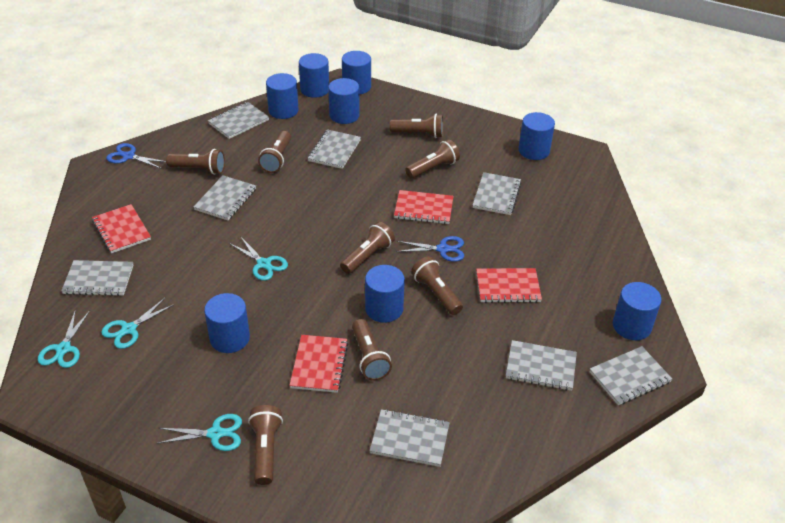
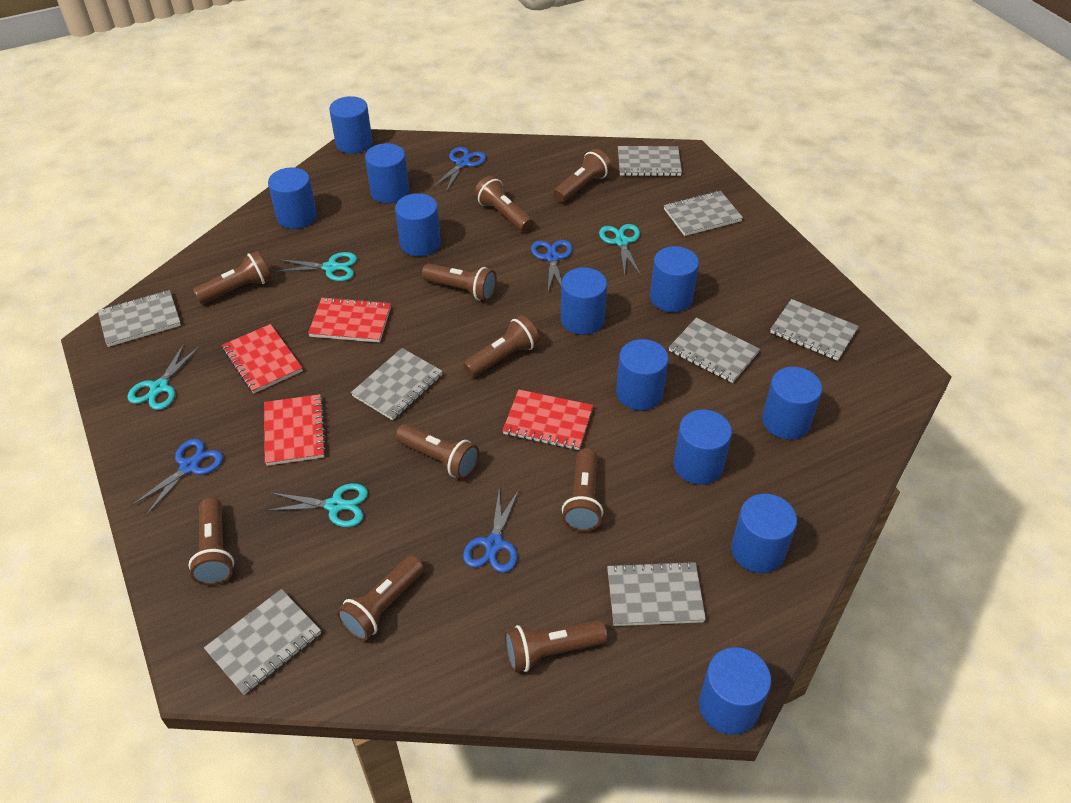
blue cylinder: 8 -> 11
blue scissors: 2 -> 4
brown flashlight: 8 -> 10

